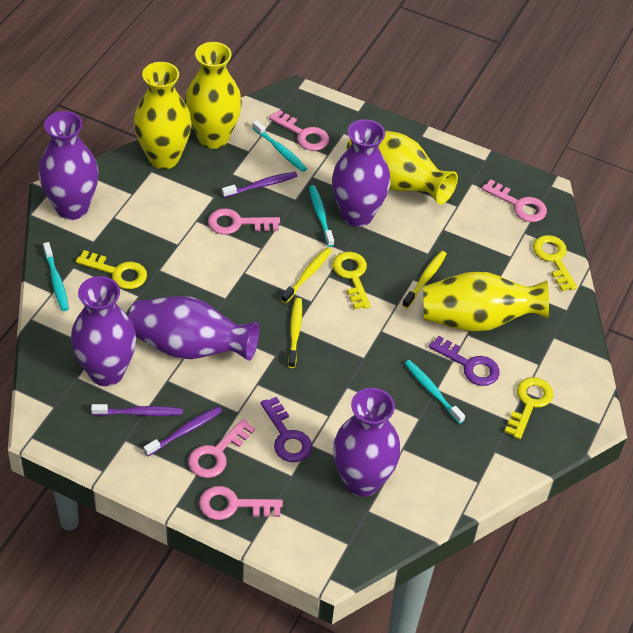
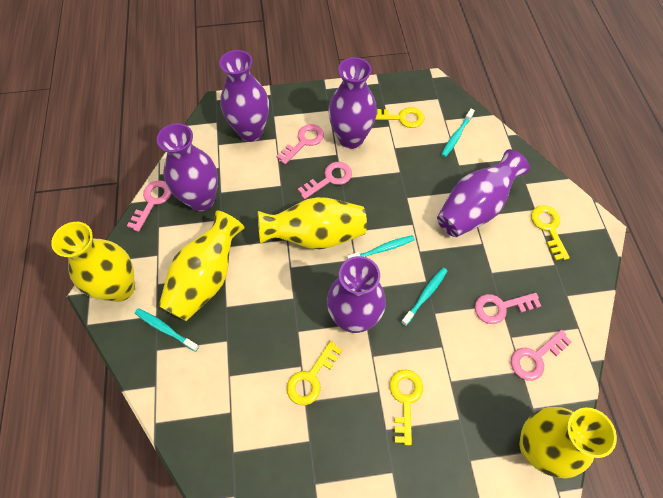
purple key: 2 -> 0
purple toothbrush: 3 -> 0
yellow toothbrush: 3 -> 0

